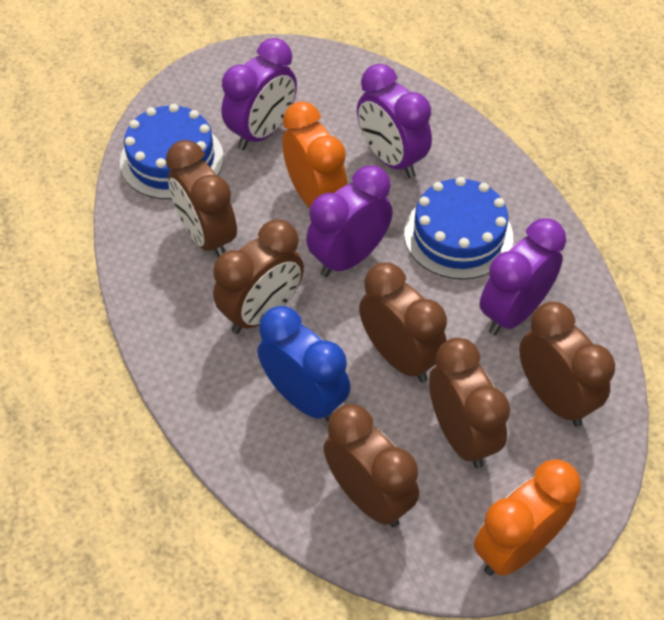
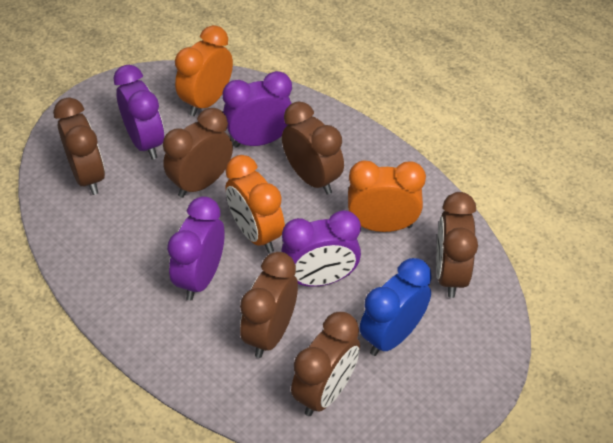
blue cake: 2 -> 0
orange clock: 2 -> 3

